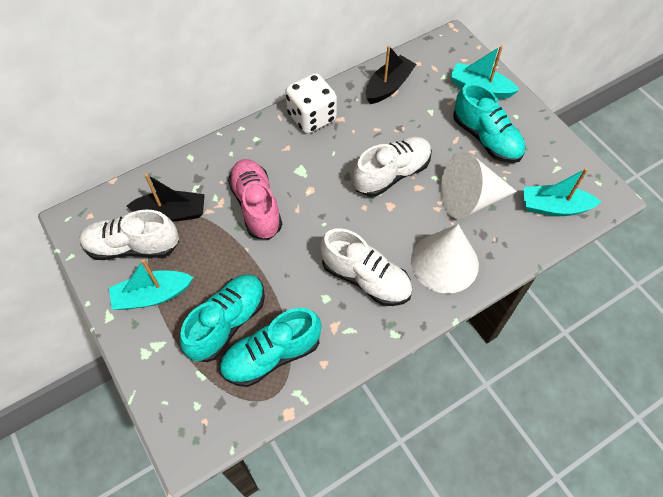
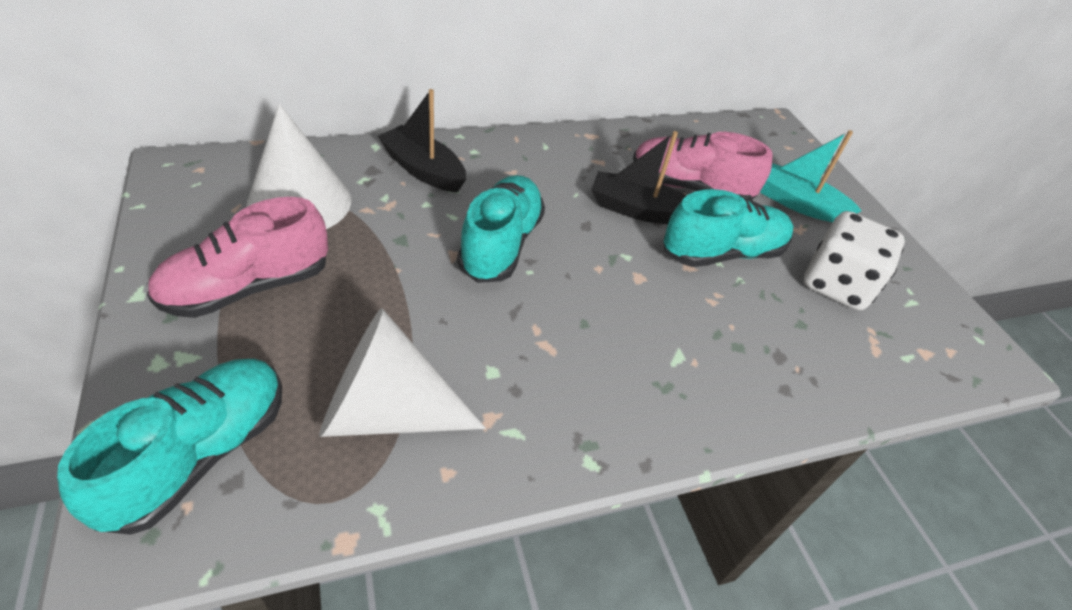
pink shoe: 1 -> 2
turquoise boat: 3 -> 1
white shoe: 3 -> 0

